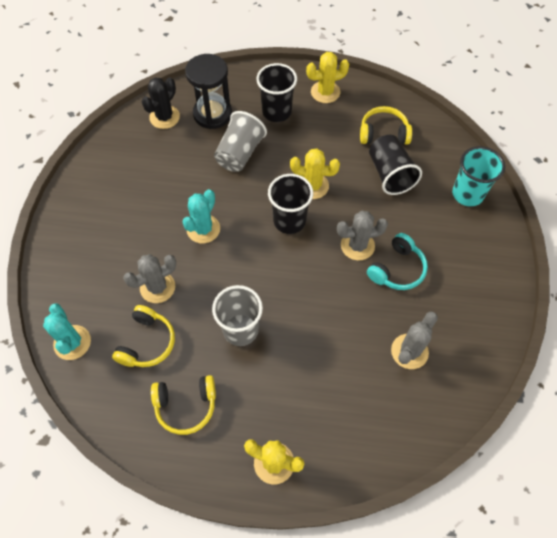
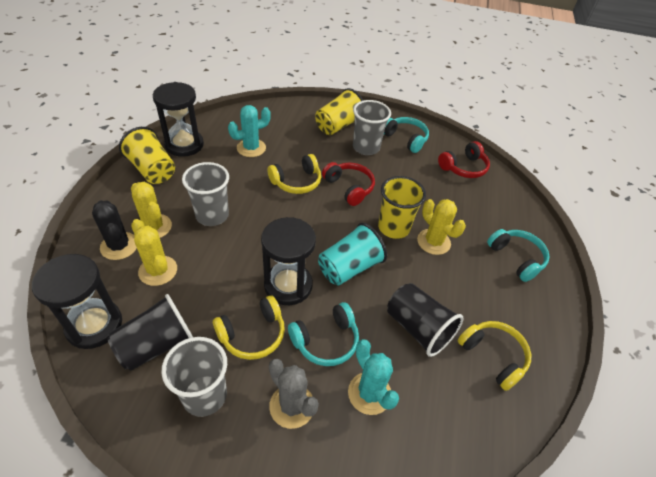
black cup: 3 -> 2
black hourglass: 1 -> 3
grey cactus: 3 -> 1
grey cup: 2 -> 3
red headphones: 0 -> 2
turquoise headphones: 1 -> 3
yellow cup: 0 -> 3

